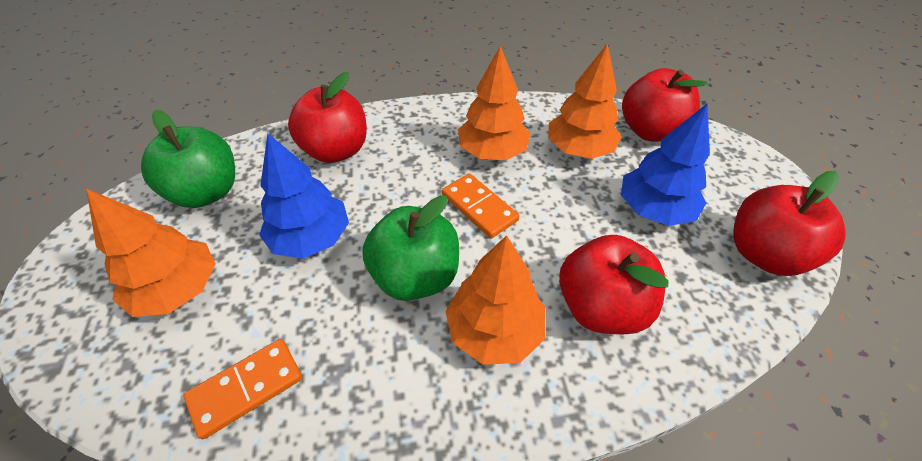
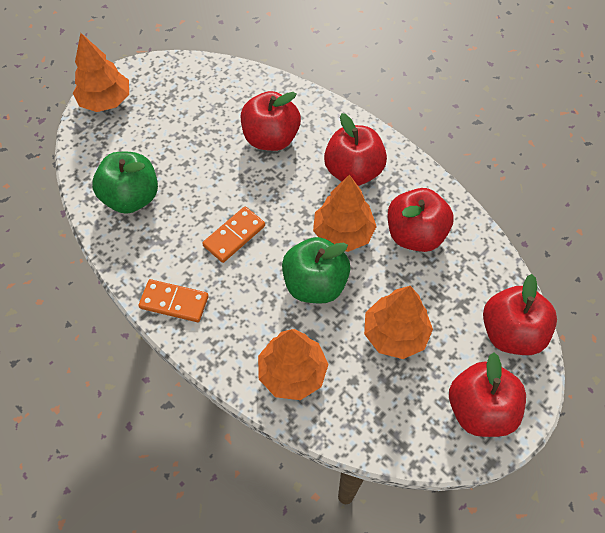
blue tree: 2 -> 0
red apple: 4 -> 5

